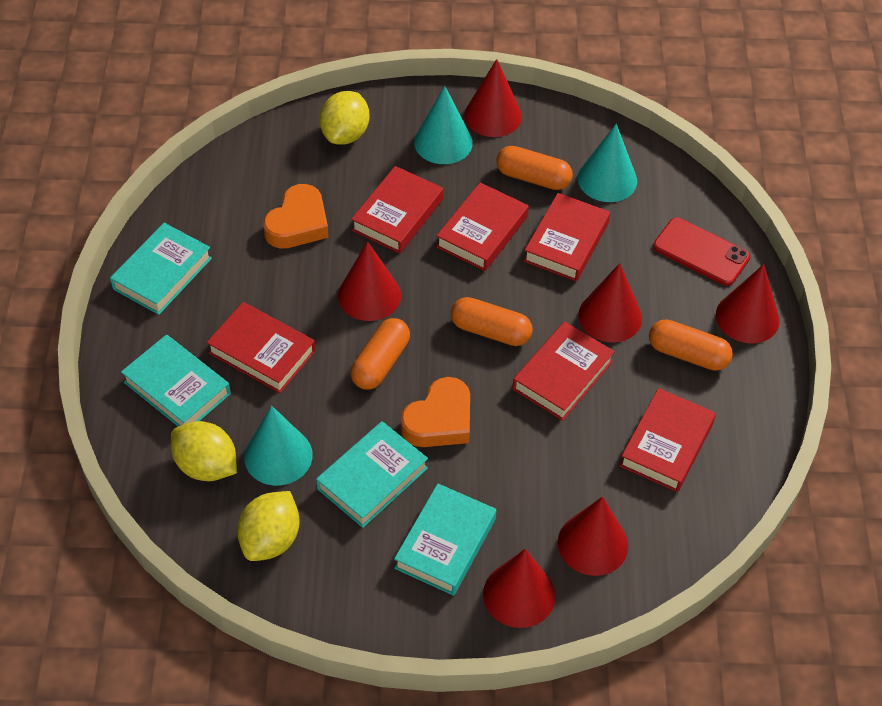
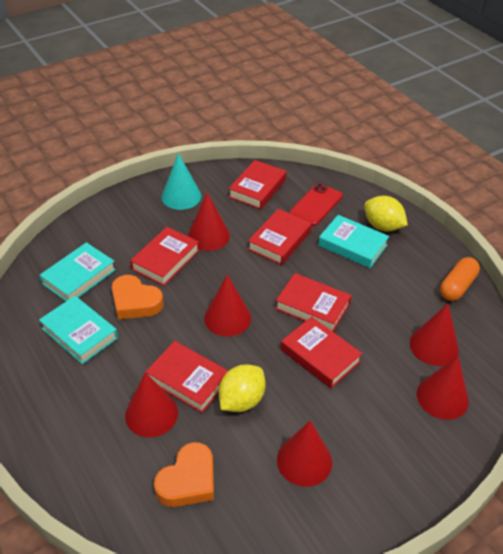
orange capsule: 4 -> 1
turquoise book: 4 -> 3
turquoise cone: 3 -> 1
yellow lemon: 3 -> 2

